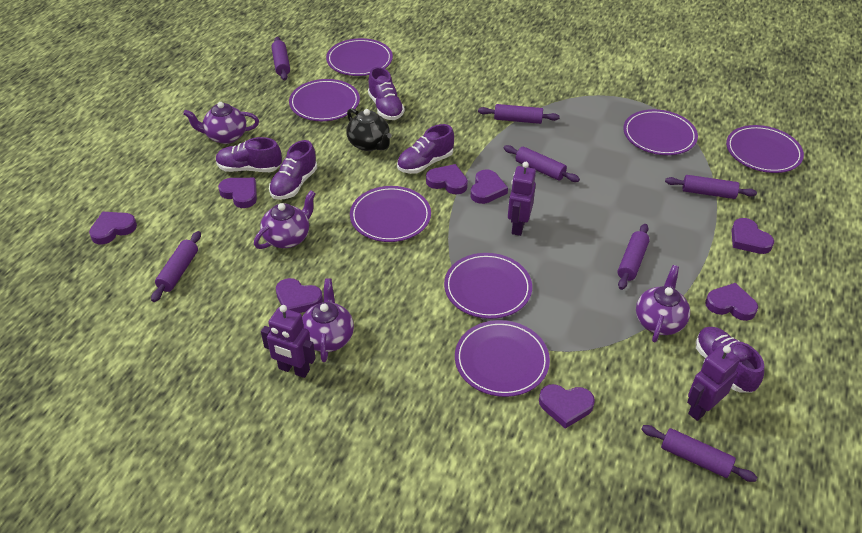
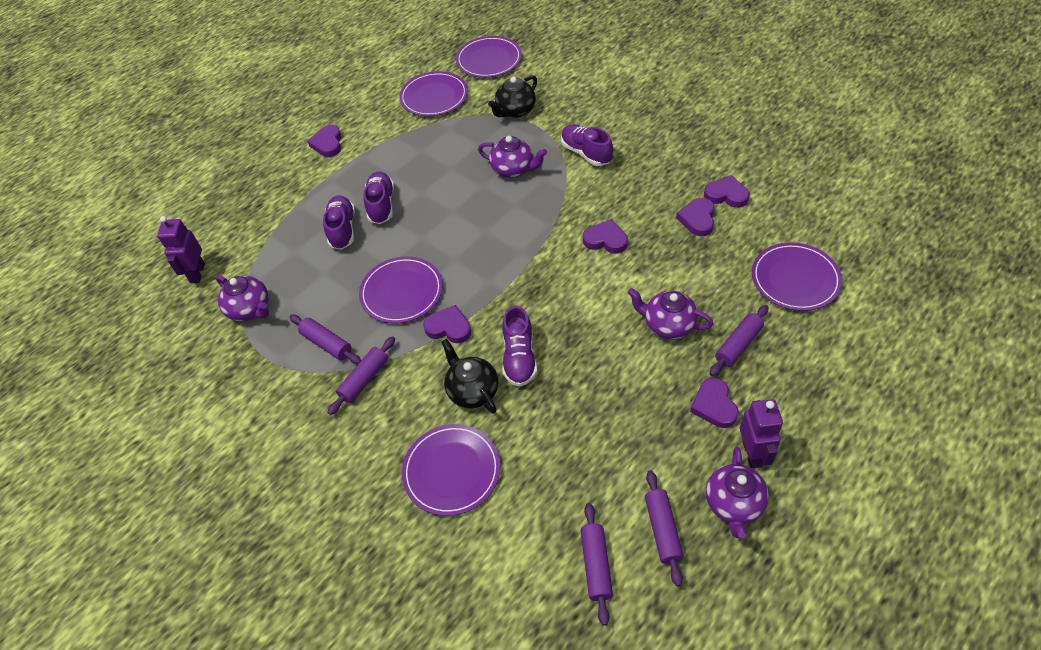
black teapot: 1 -> 2
purple heart: 8 -> 6
purple plate: 7 -> 5
purple robot: 3 -> 2
purple rolling pin: 7 -> 5
purple shoe: 5 -> 4

